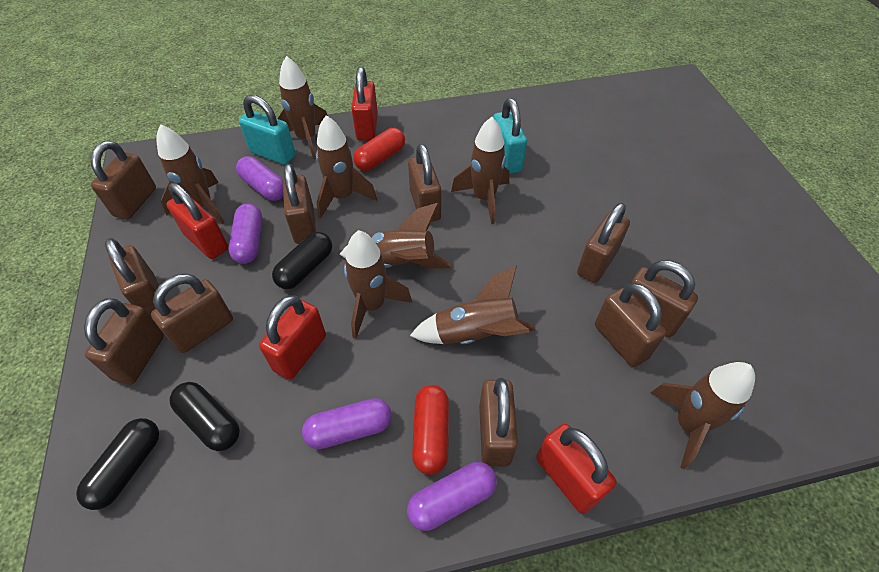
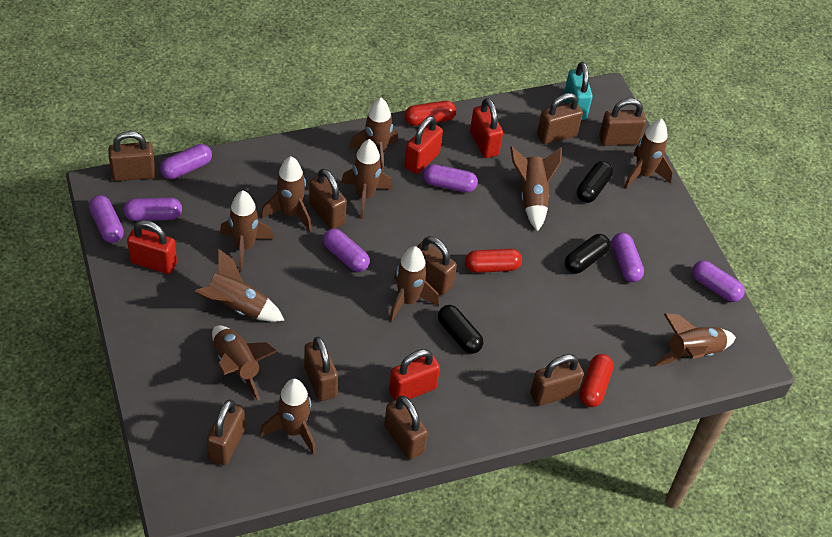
brown padlock: 10 -> 9
brown rocket: 8 -> 11
purple capsule: 4 -> 7
red capsule: 2 -> 3
turquoise padlock: 2 -> 1

